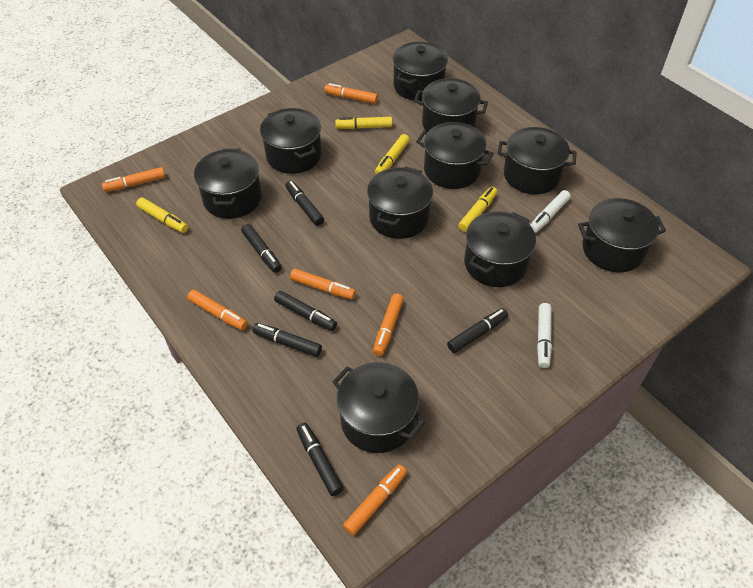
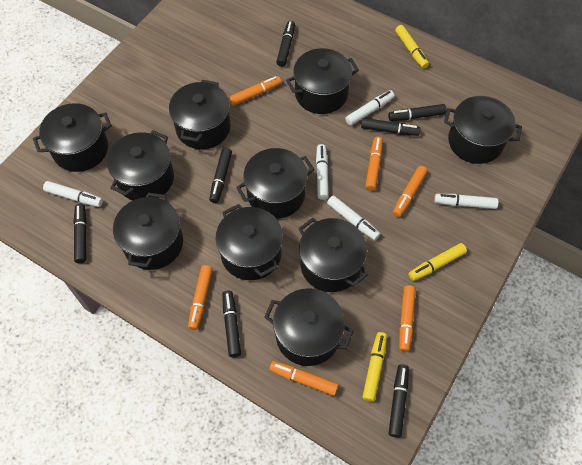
black marker: 6 -> 7
white marker: 2 -> 5
yellow marker: 4 -> 3

